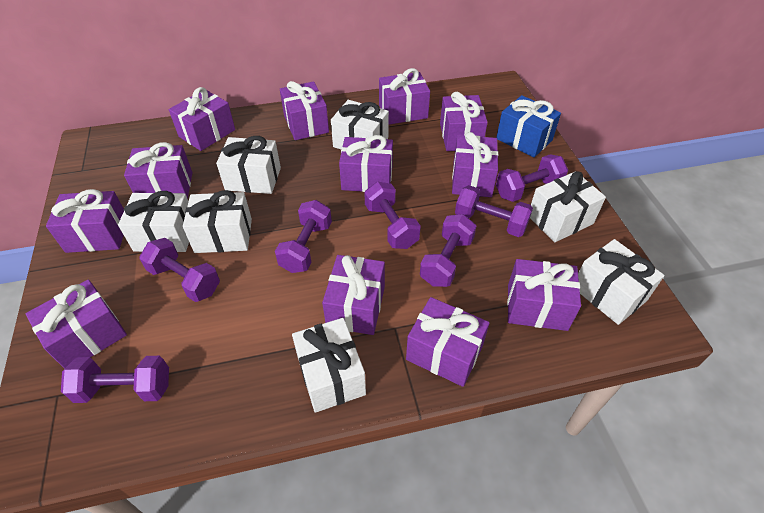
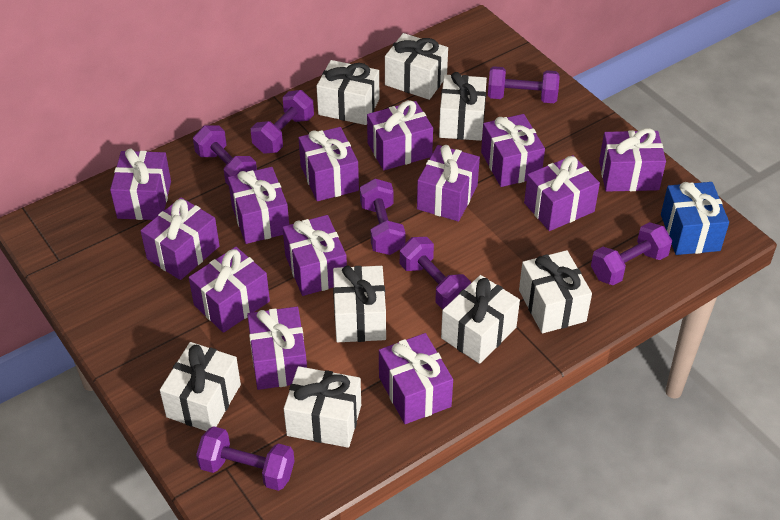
purple gift: 12 -> 13
white gift: 7 -> 8

